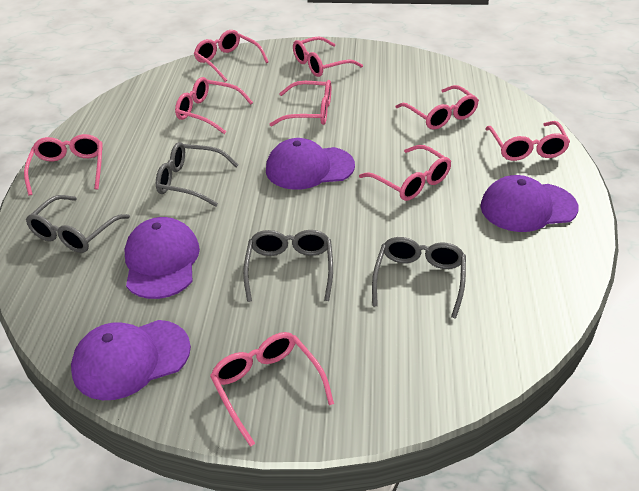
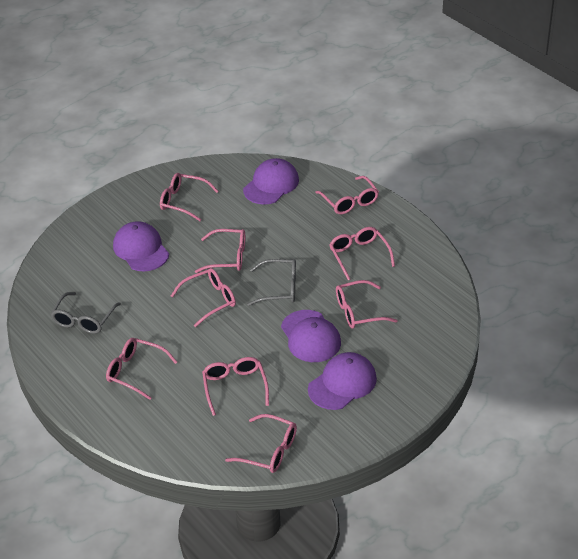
grey glasses: 4 -> 2

